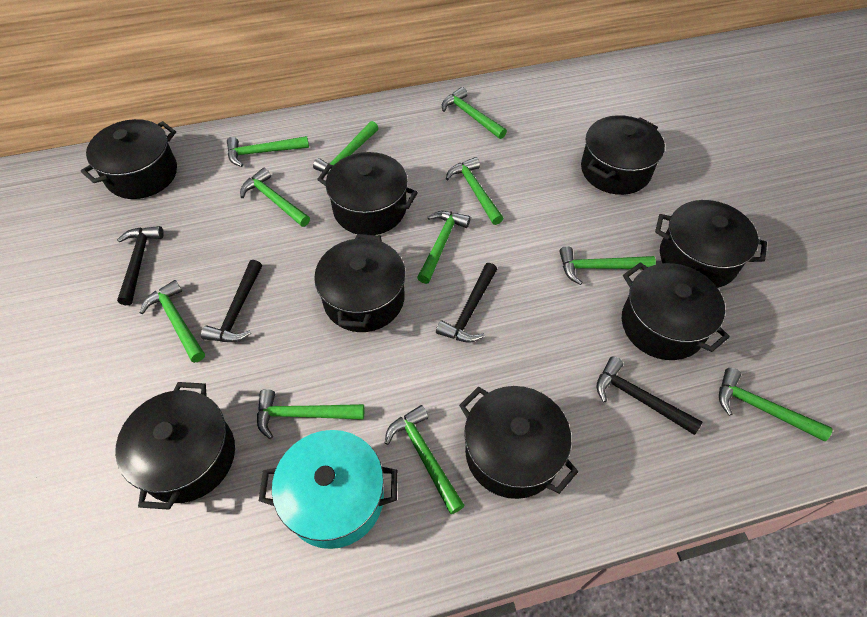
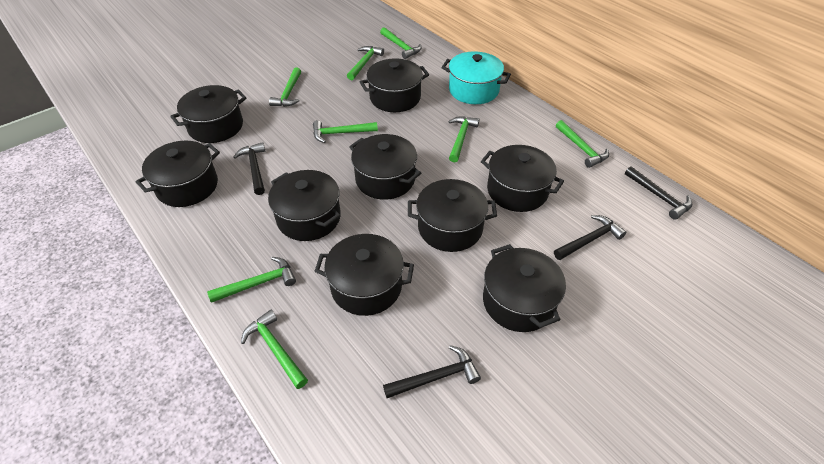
black pot: 8 -> 9
green hammer: 11 -> 8

